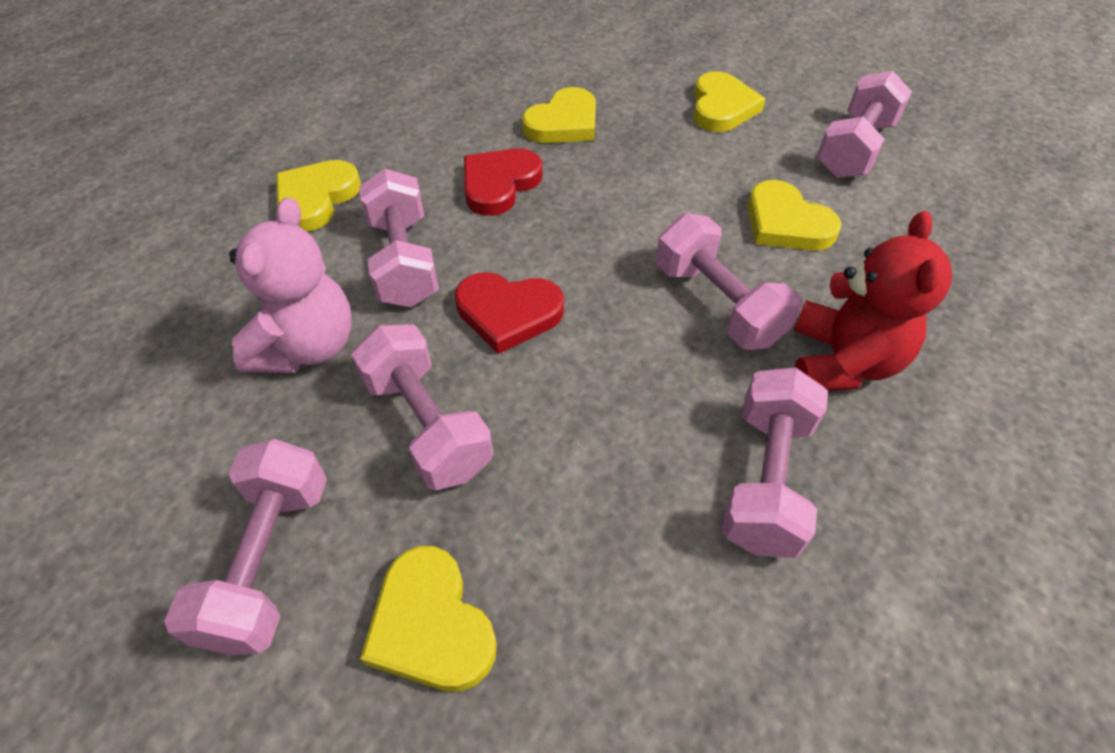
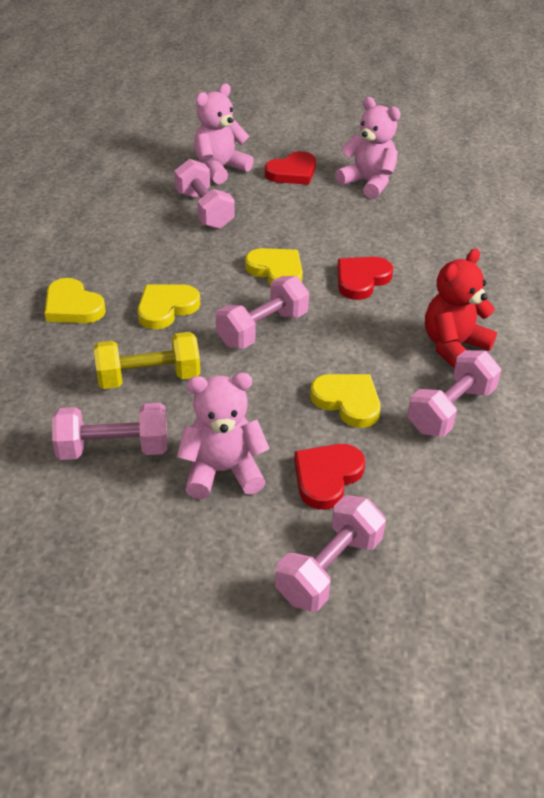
pink dumbbell: 6 -> 5
pink teddy bear: 1 -> 3
red heart: 2 -> 3
yellow dumbbell: 0 -> 1
yellow heart: 5 -> 4

